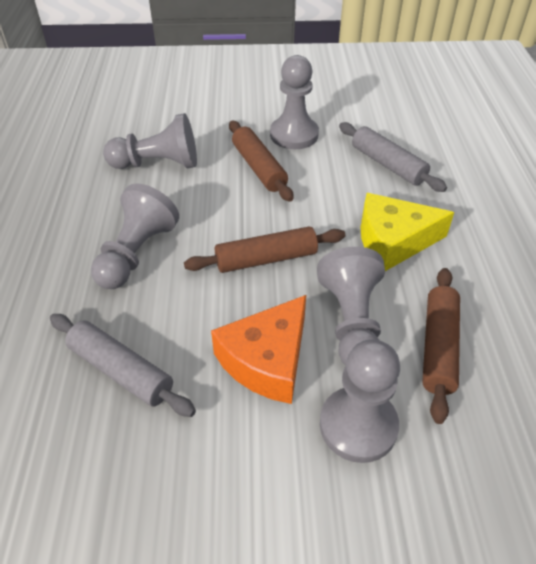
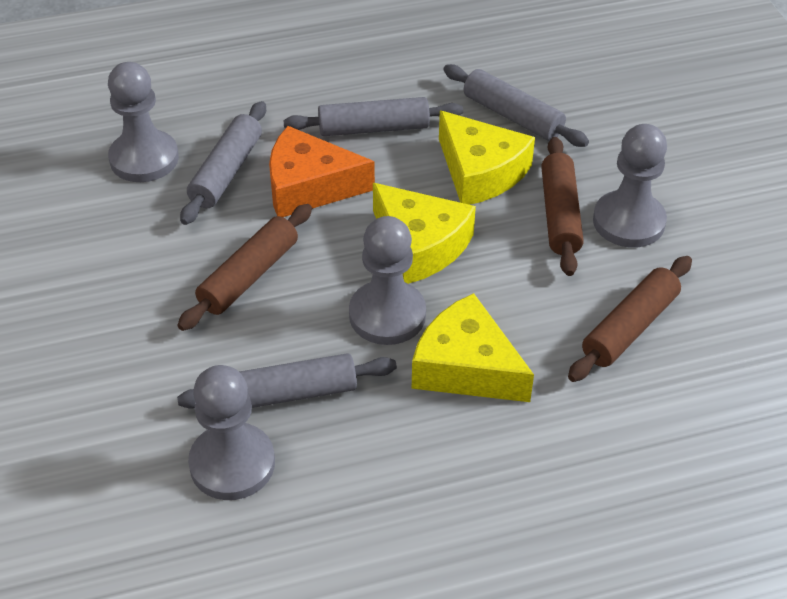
grey pawn: 5 -> 4
grey rolling pin: 2 -> 4
yellow cheese: 1 -> 3

